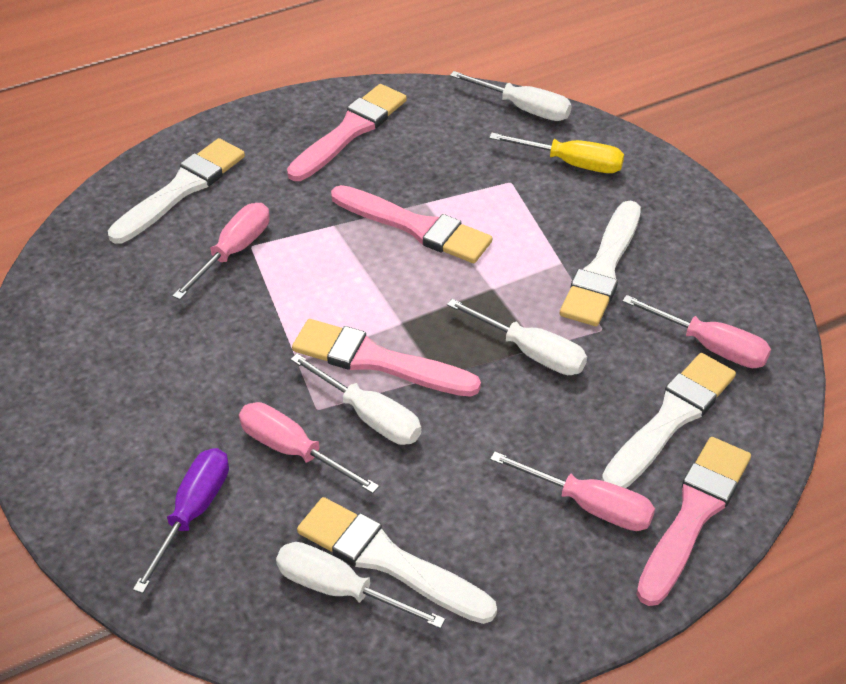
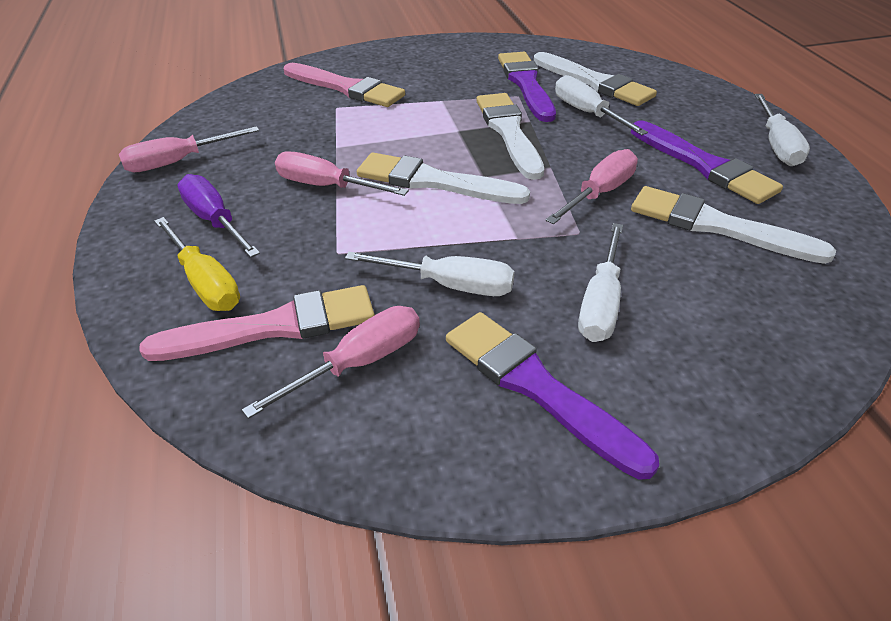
pink brush: 4 -> 2
purple brush: 0 -> 3

